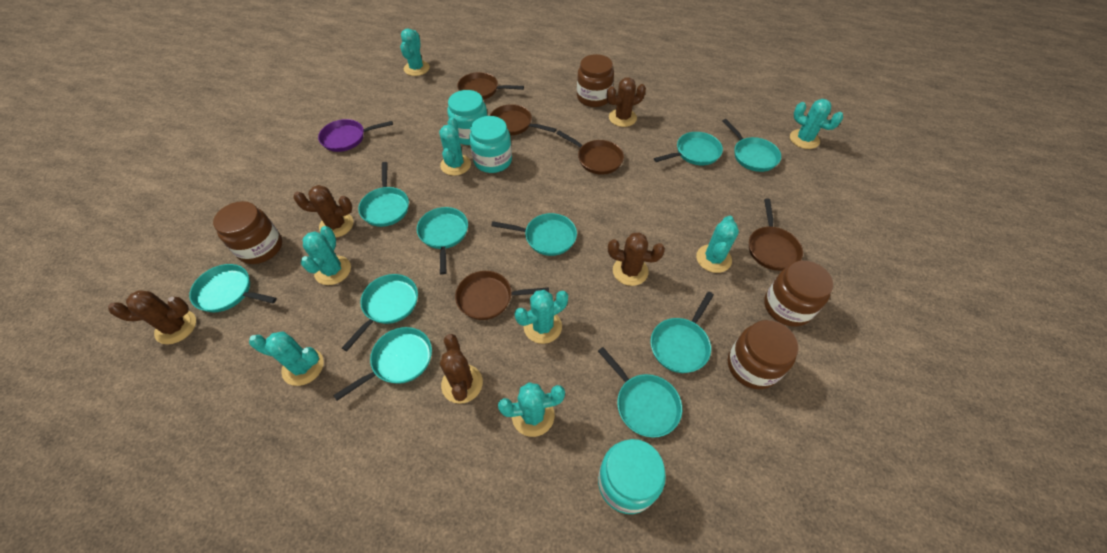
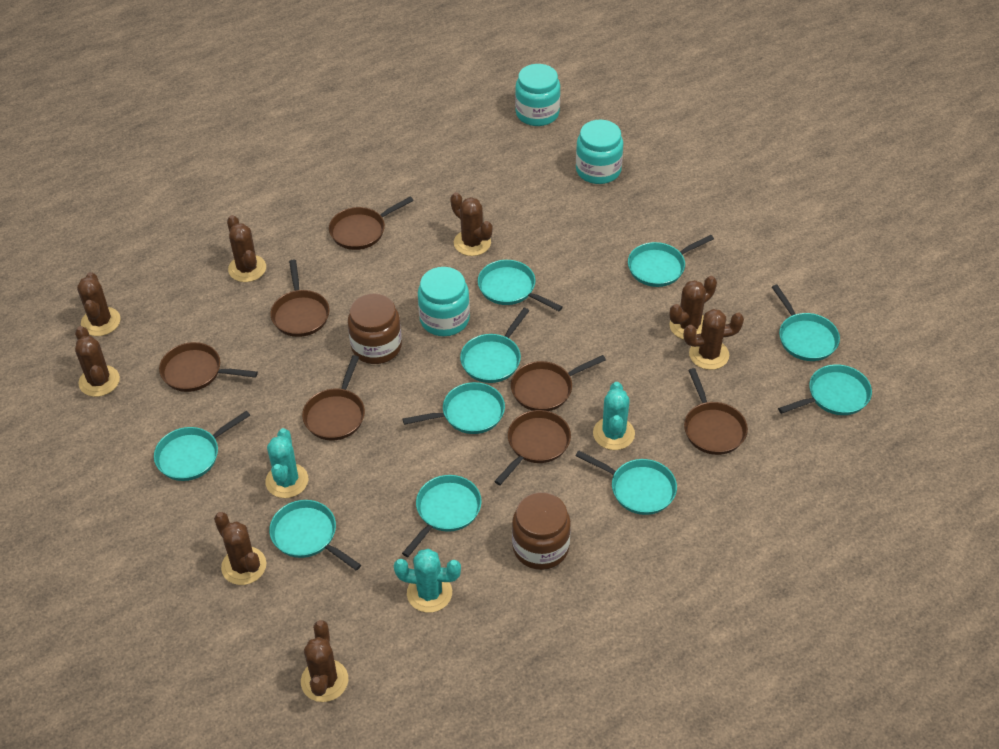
brown cactus: 5 -> 8
brown jar: 4 -> 2
brown pan: 5 -> 7
purple pan: 1 -> 0
turquoise cactus: 8 -> 3

